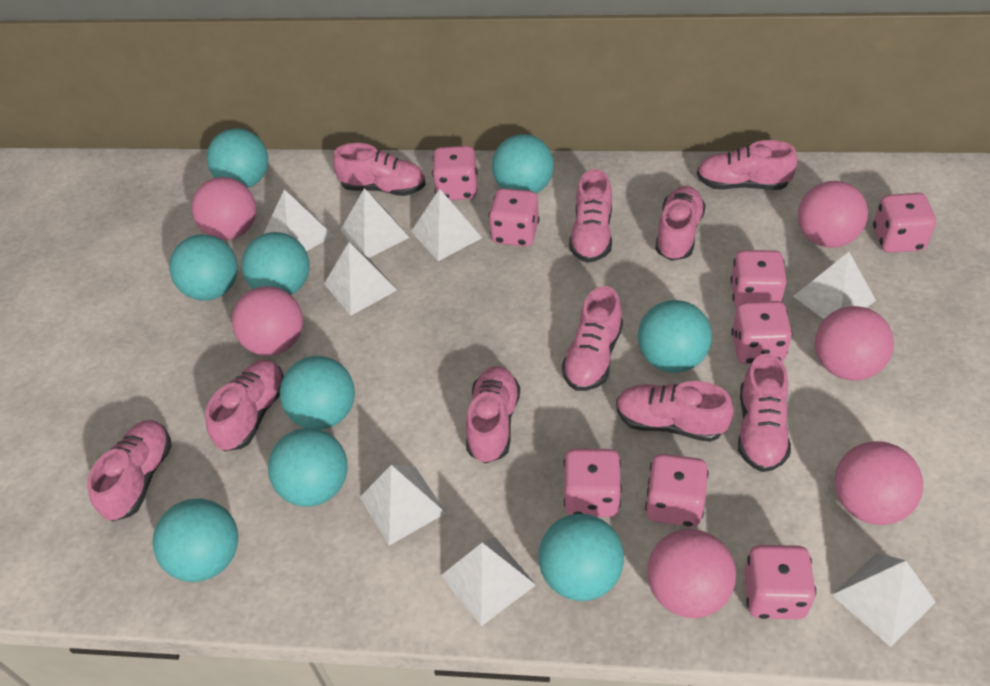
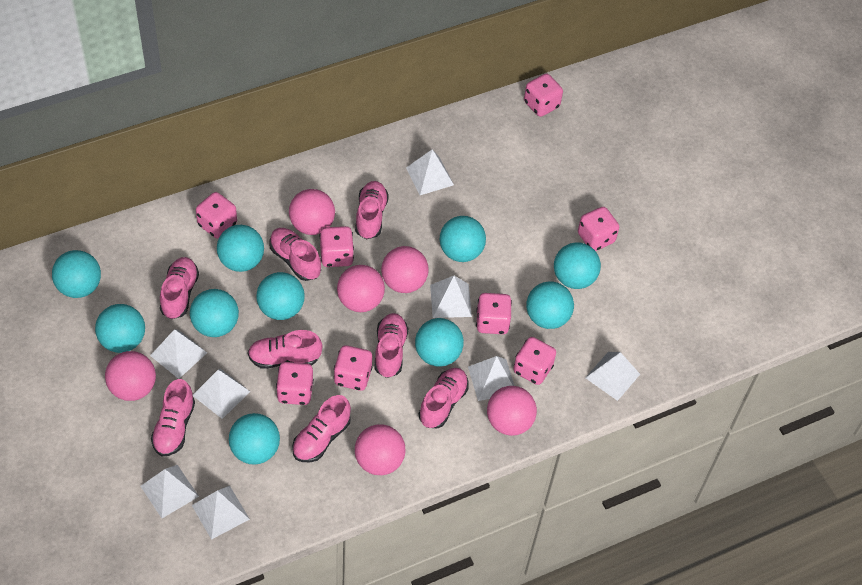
pink shoe: 10 -> 8
turquoise ball: 9 -> 10

